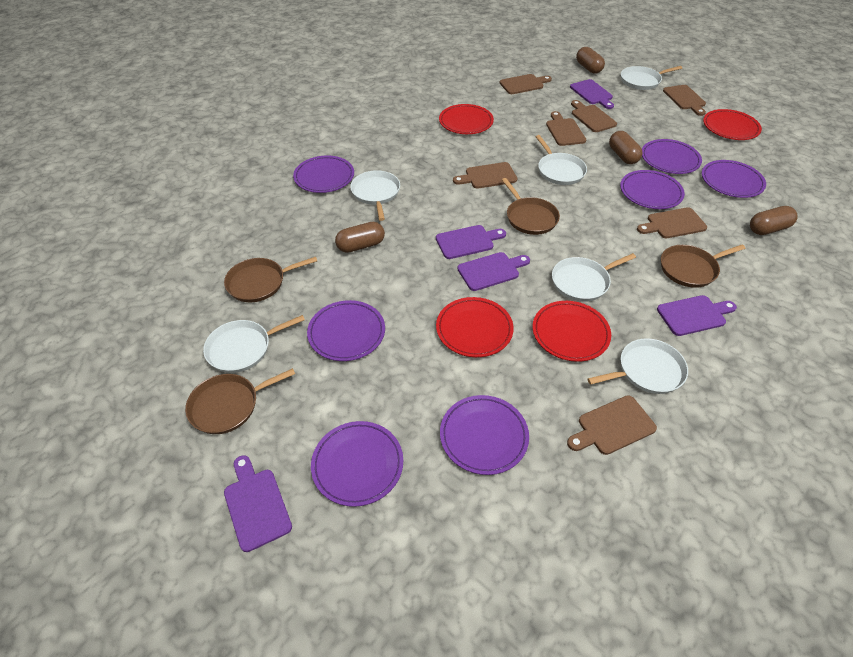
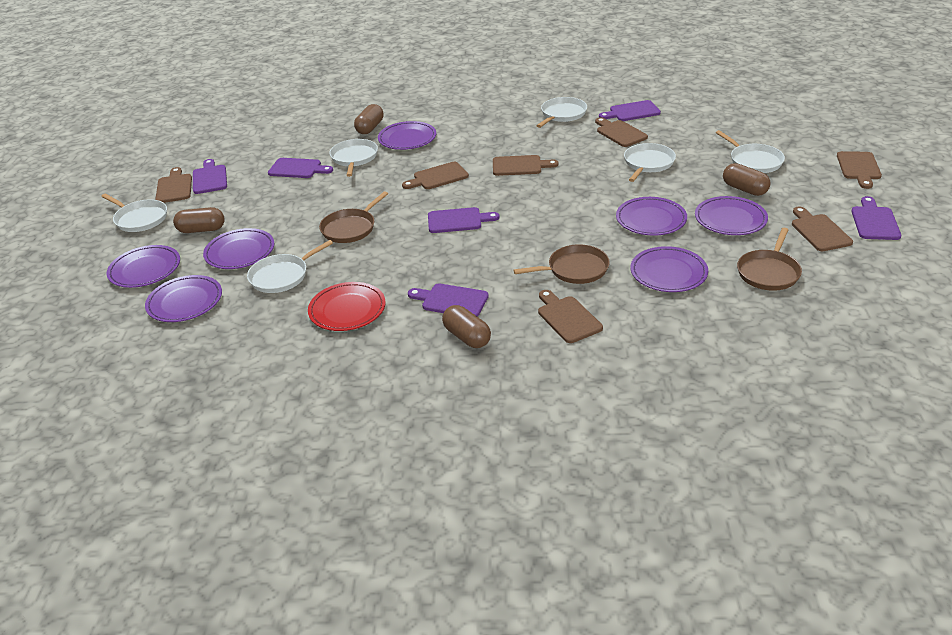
brown pan: 4 -> 3
purple cutting board: 5 -> 6
red plate: 4 -> 1

